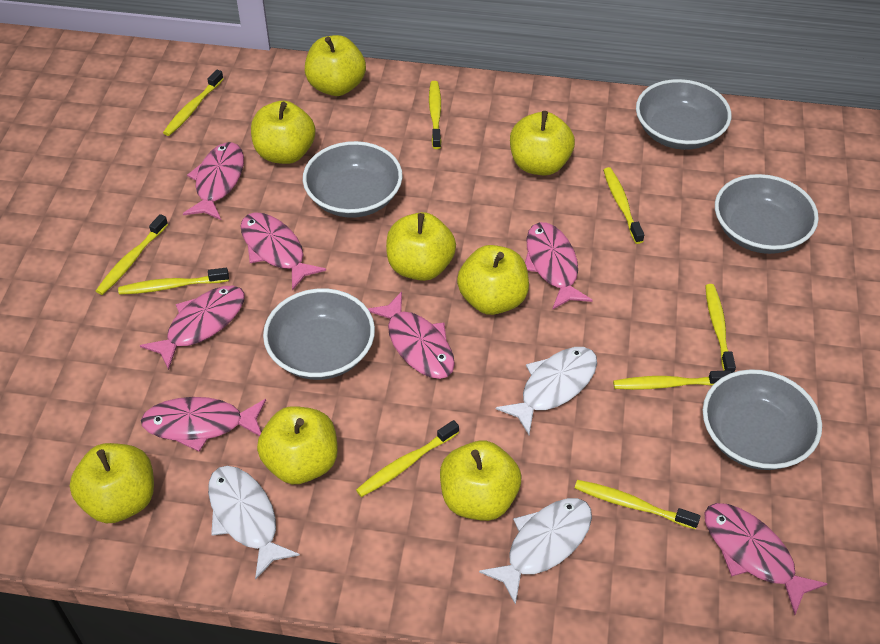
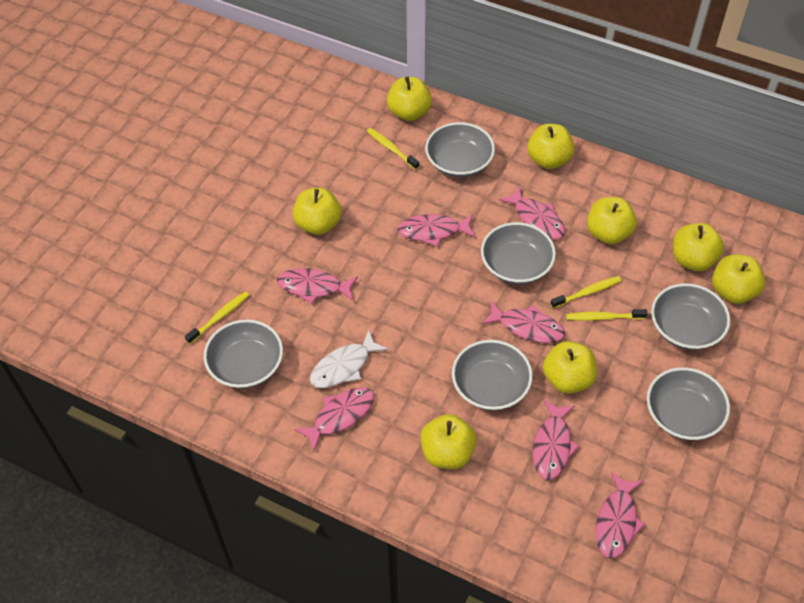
grey bowl: 5 -> 6
white fish: 3 -> 1
yellow toothbrush: 9 -> 4

